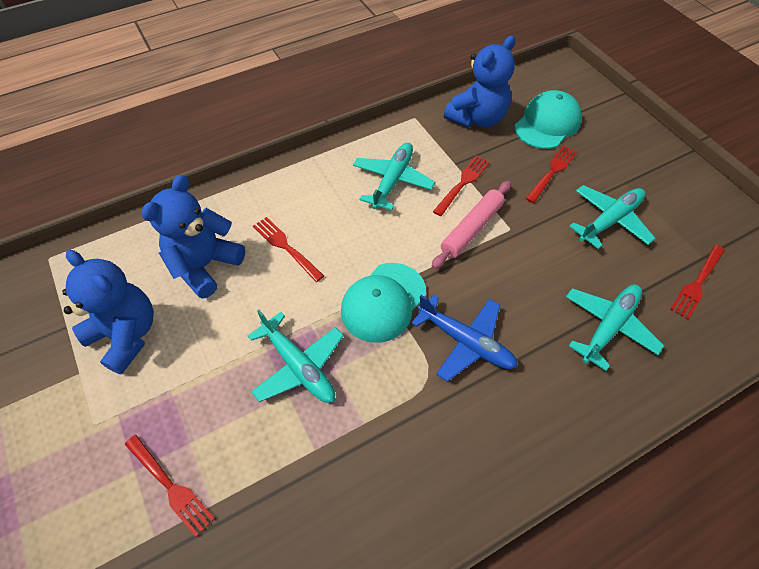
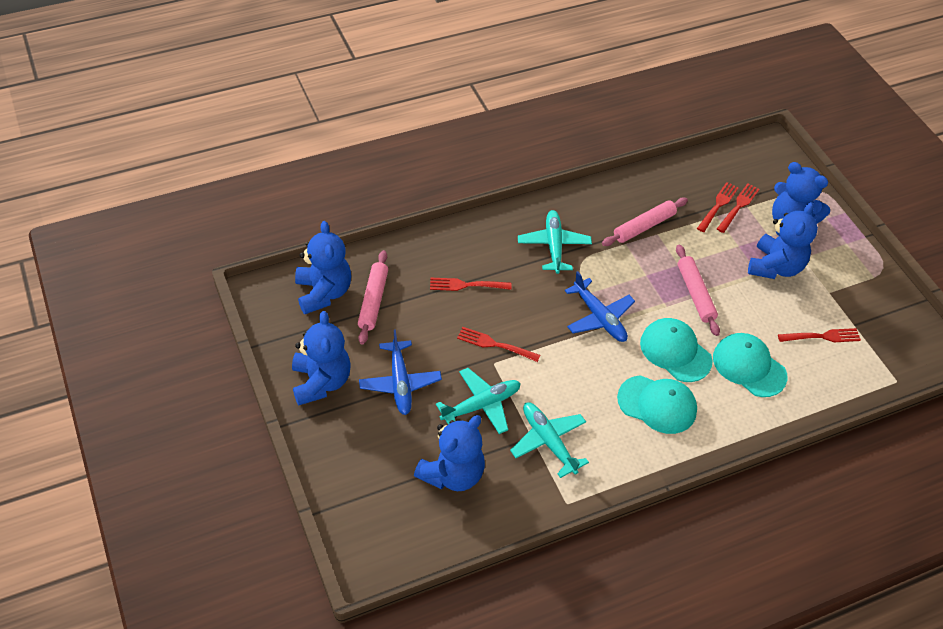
blue plane: 1 -> 2
blue teddy bear: 3 -> 5
pink rolling pin: 1 -> 3
turquoise cap: 2 -> 3
turquoise plane: 4 -> 3

